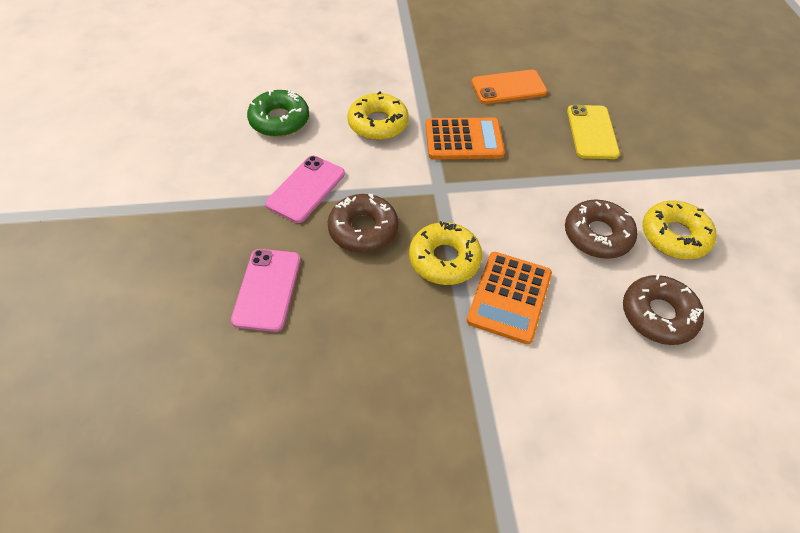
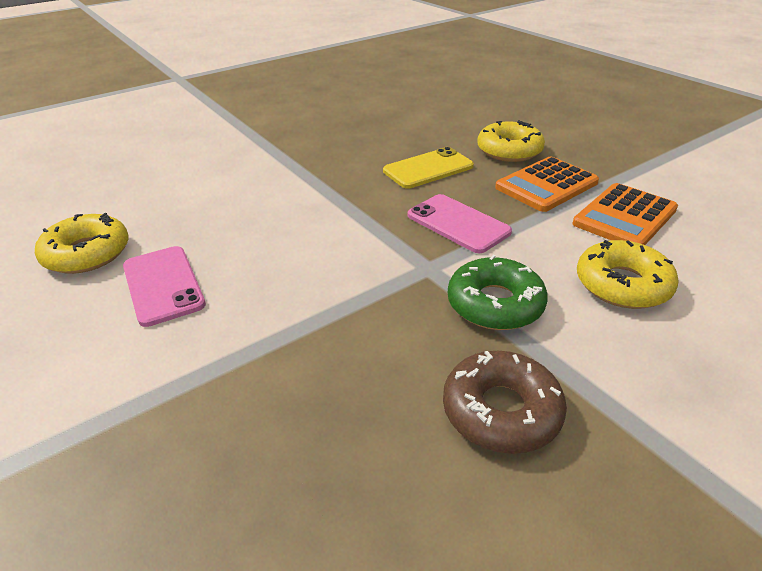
brown donut: 3 -> 1
orange phone: 1 -> 0

